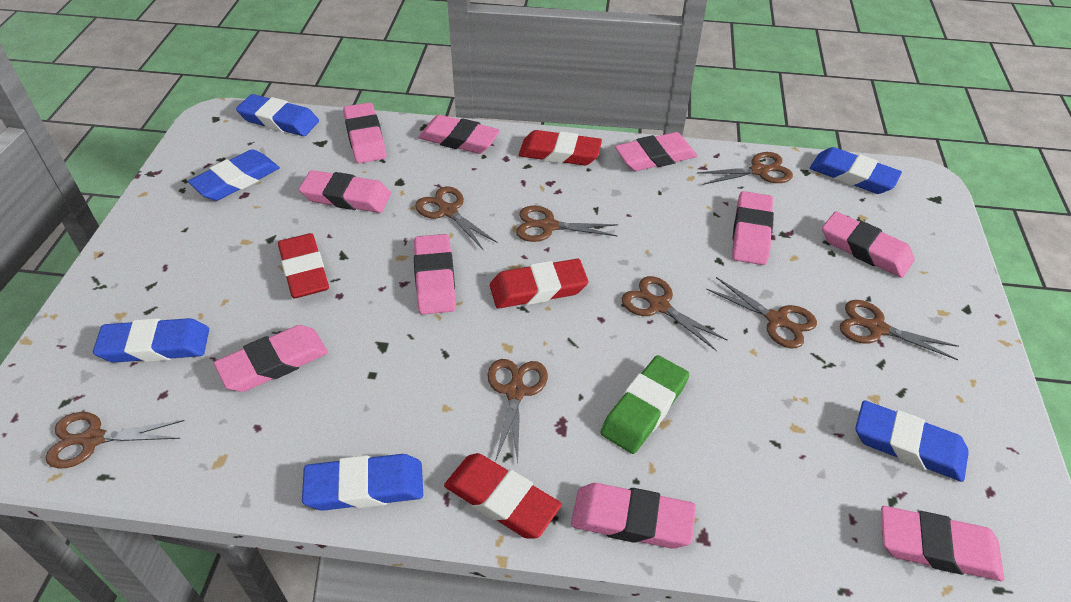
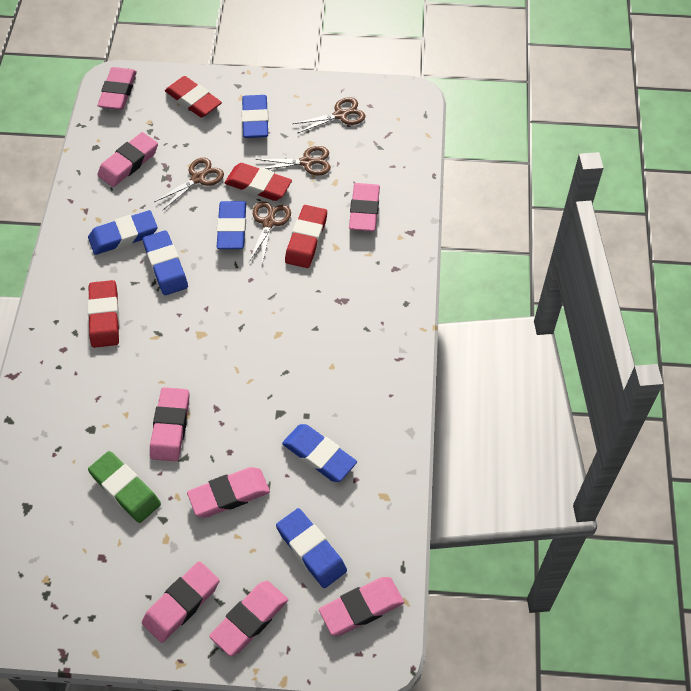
brown scissors: 8 -> 4
pink eraser: 10 -> 8

